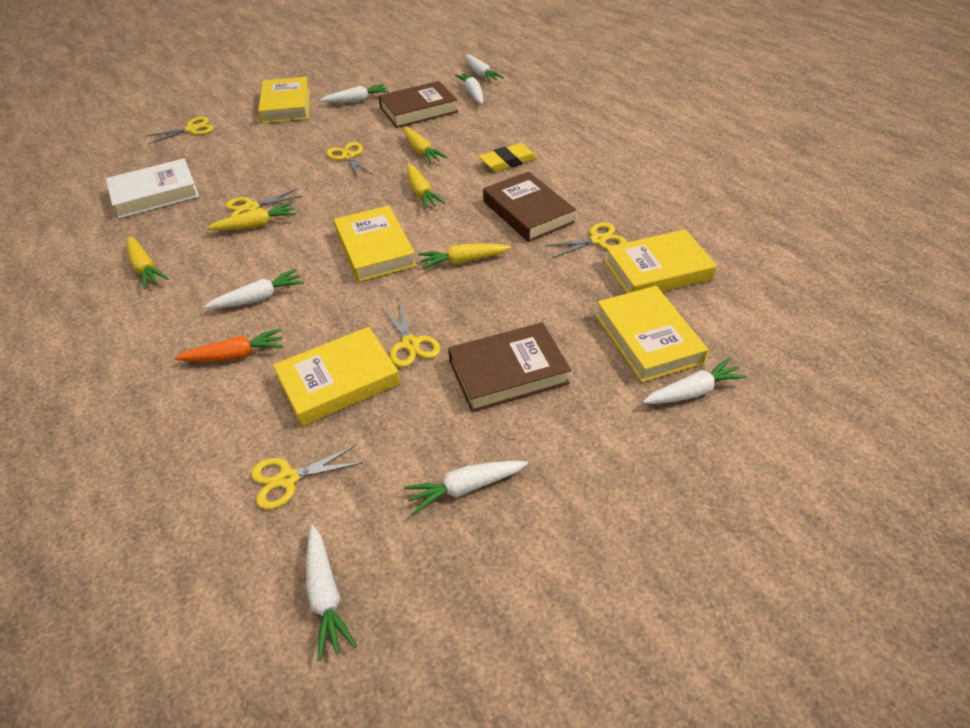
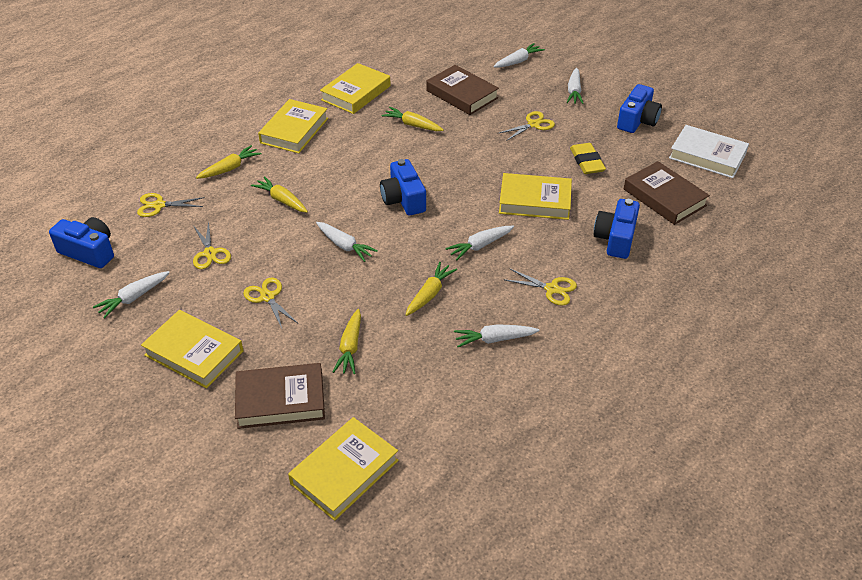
blue camera: 0 -> 4
orange carrot: 1 -> 0
white carrot: 7 -> 6
yellow scissors: 6 -> 5

